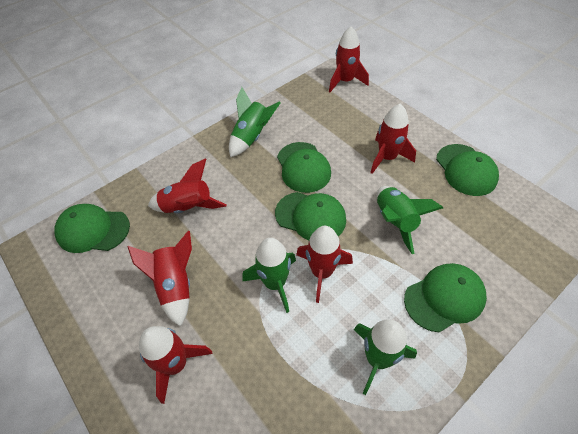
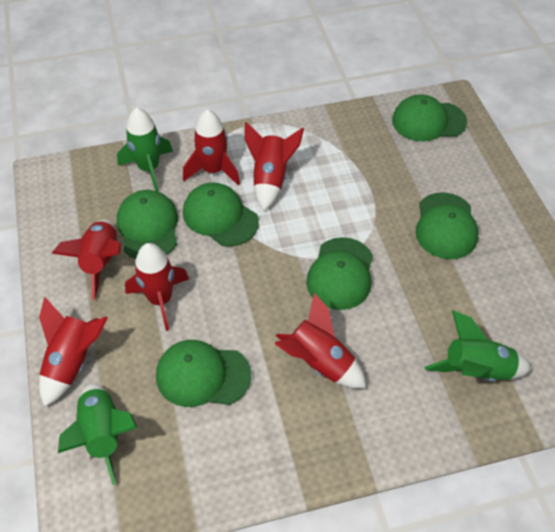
green cap: 5 -> 6
green rocket: 4 -> 3

